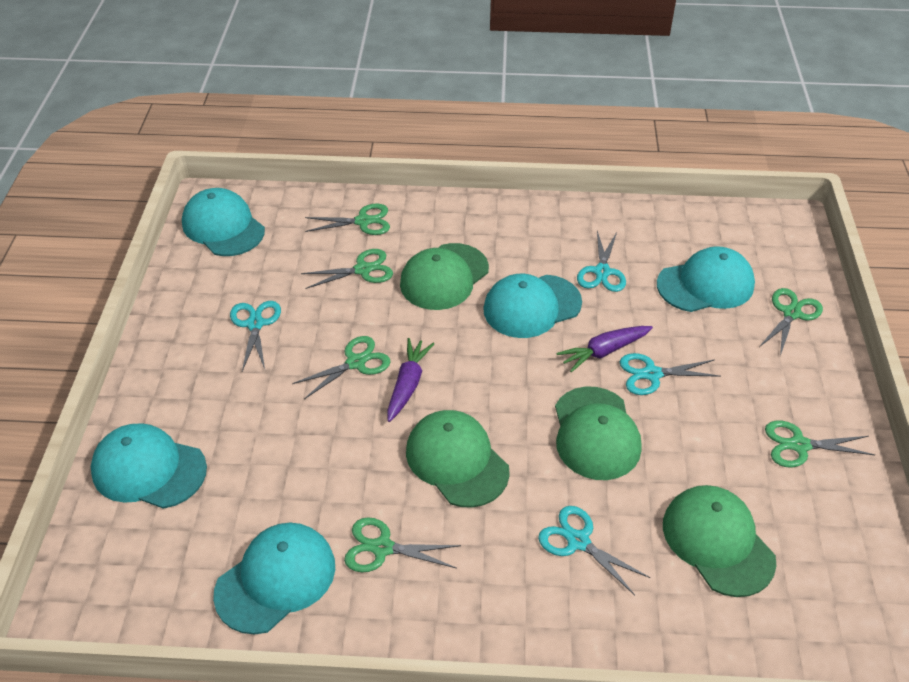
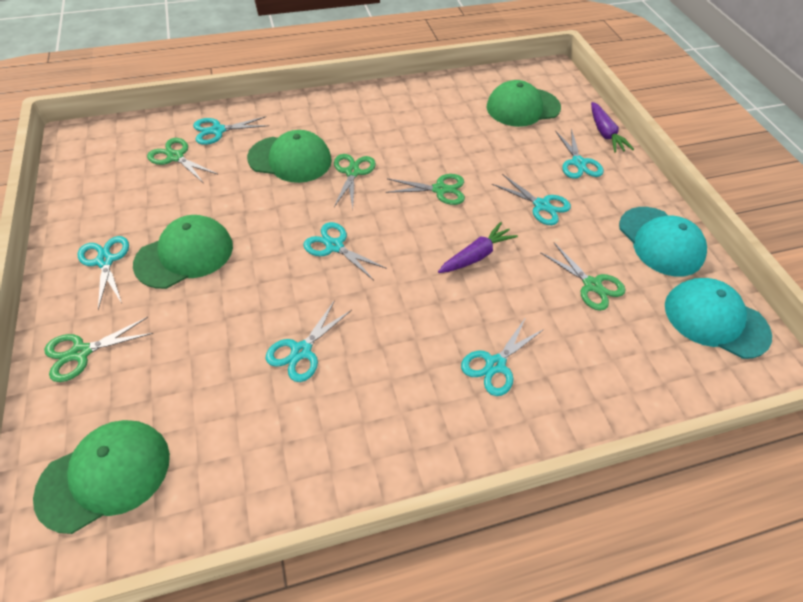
green scissors: 6 -> 5
turquoise cap: 5 -> 2
turquoise scissors: 4 -> 7

